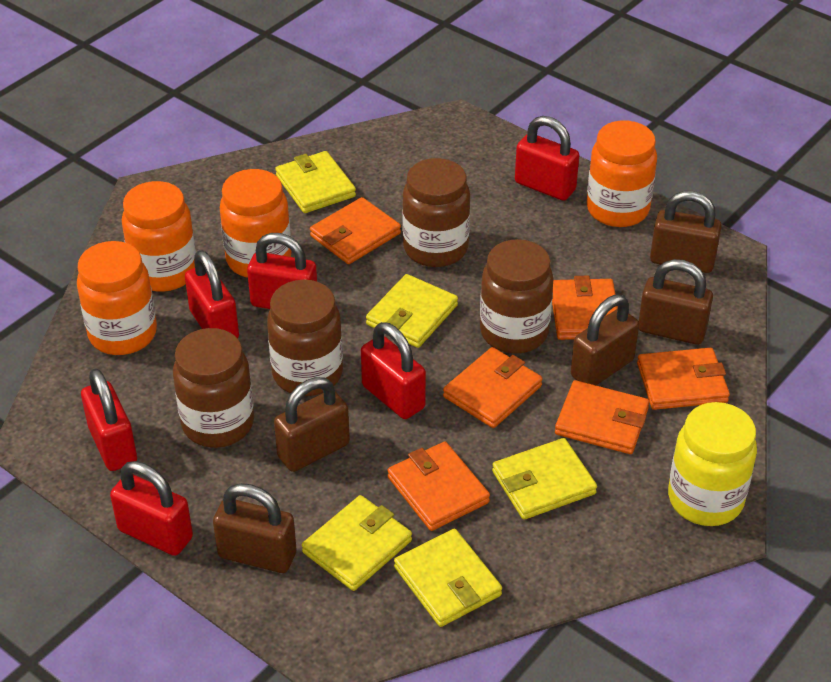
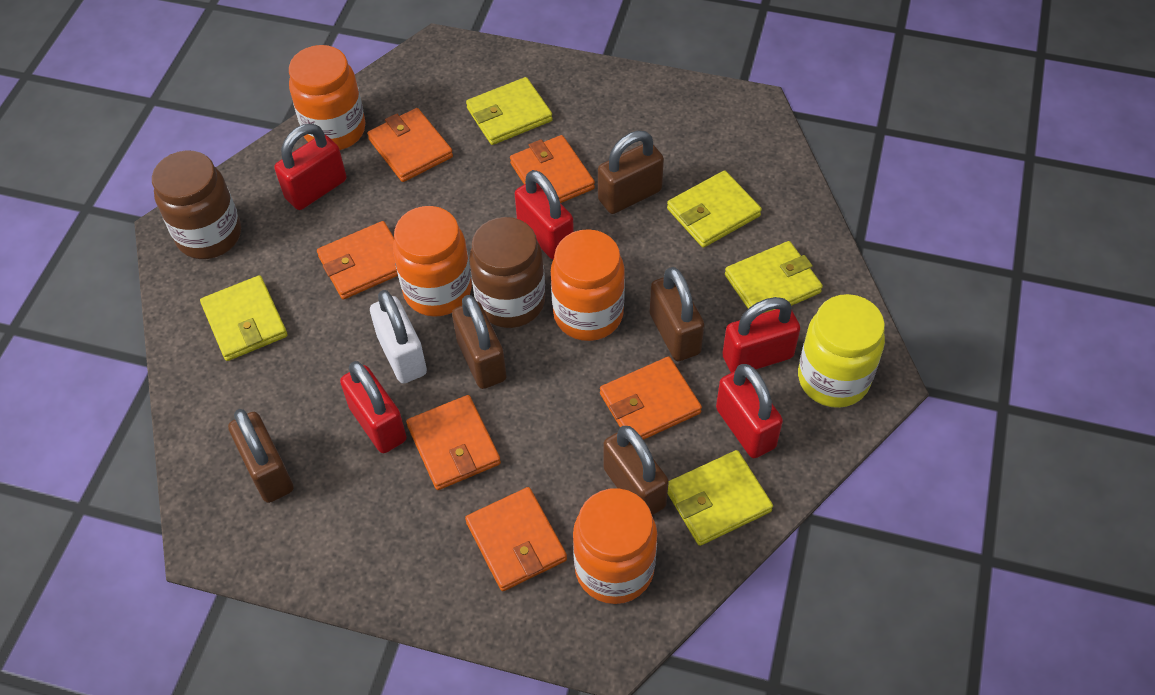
brown jar: 4 -> 2
red padlock: 6 -> 5
white padlock: 0 -> 1

